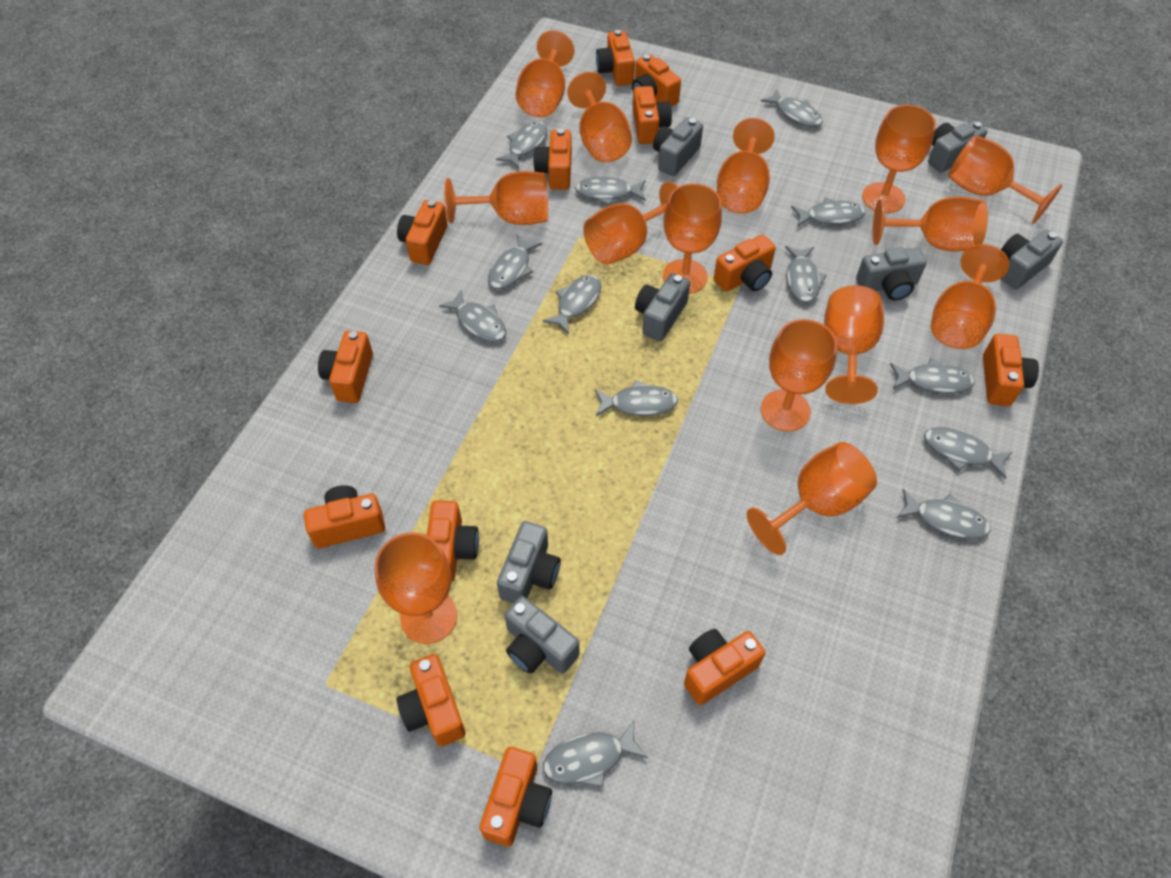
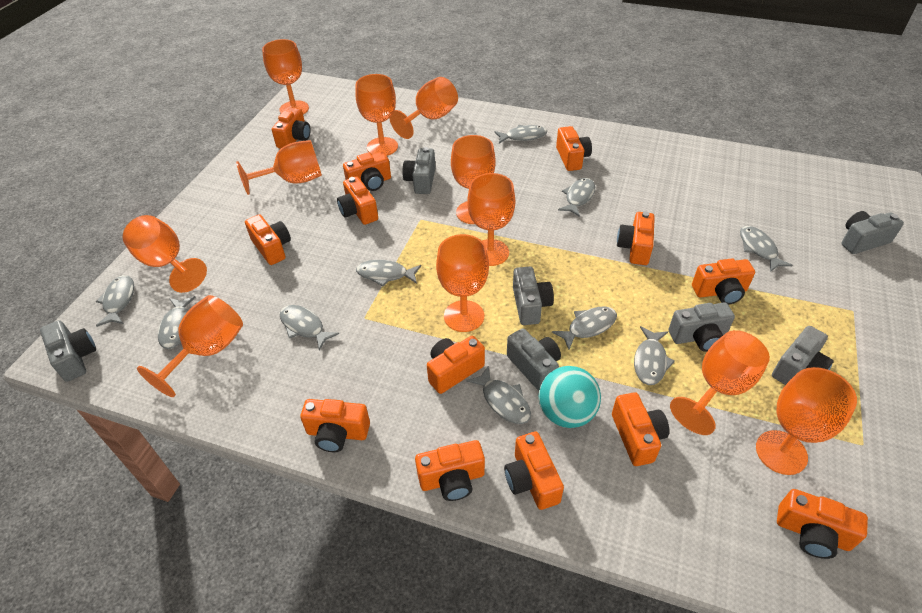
grey fish: 13 -> 10
orange goblet: 14 -> 11
turquoise ball: 0 -> 1

